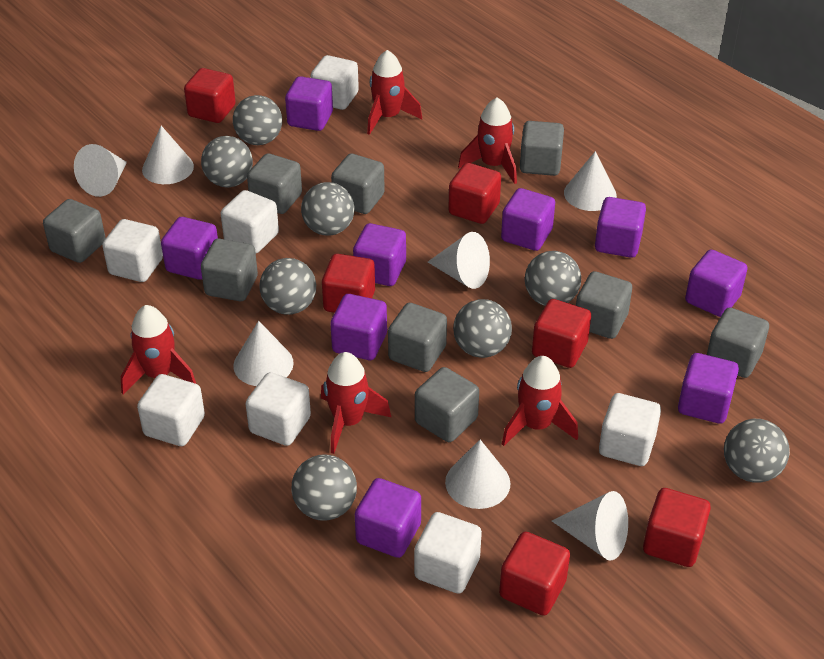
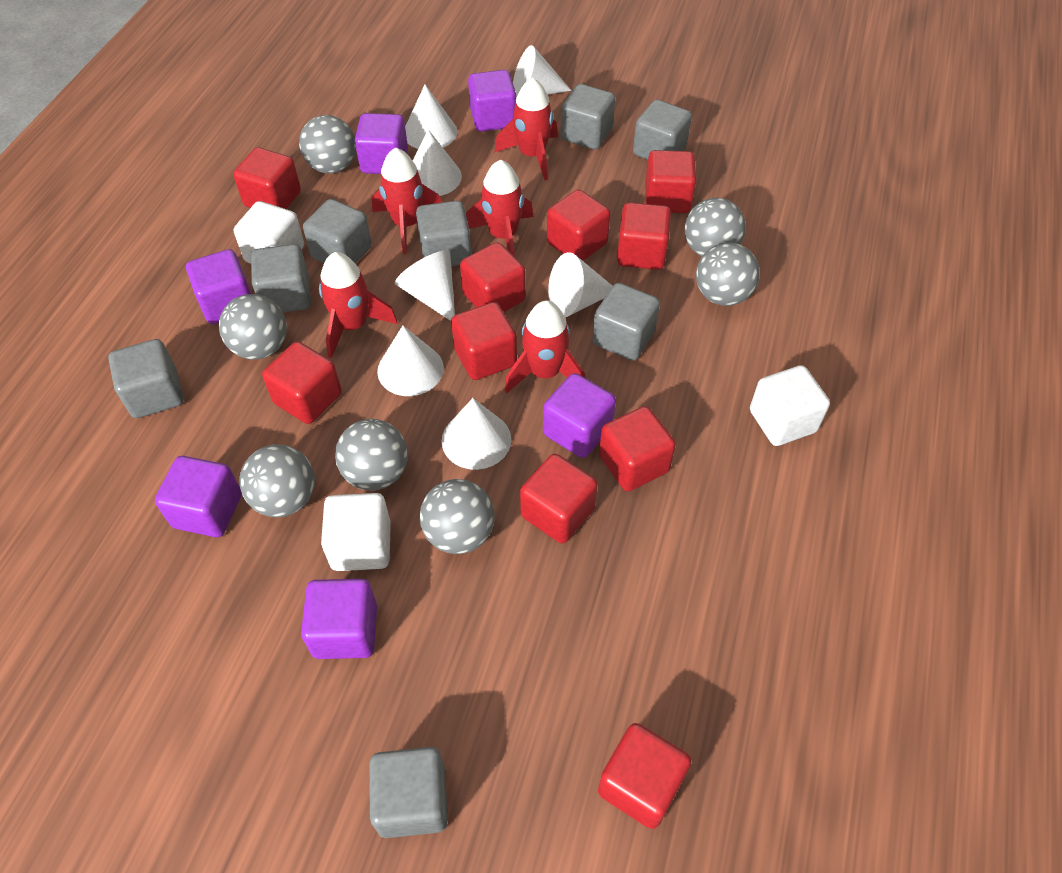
grey ball: 8 -> 7
grey cube: 9 -> 8
purple cube: 9 -> 6
red cube: 6 -> 10
white cube: 7 -> 3

